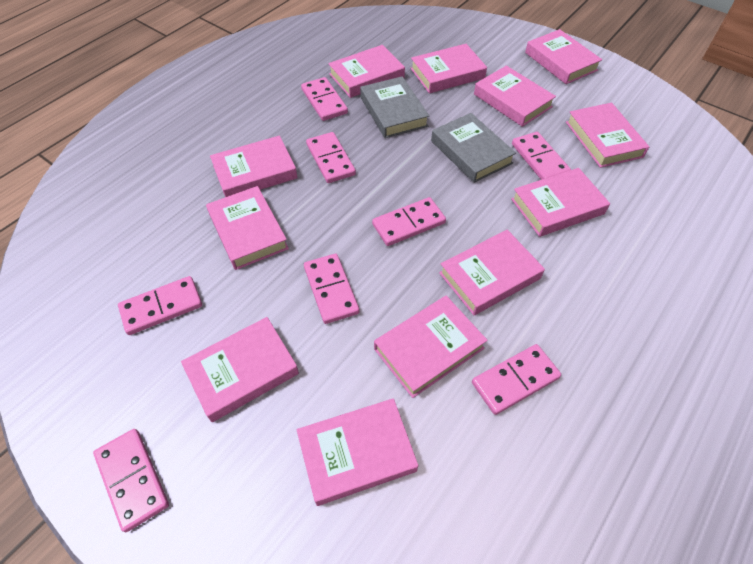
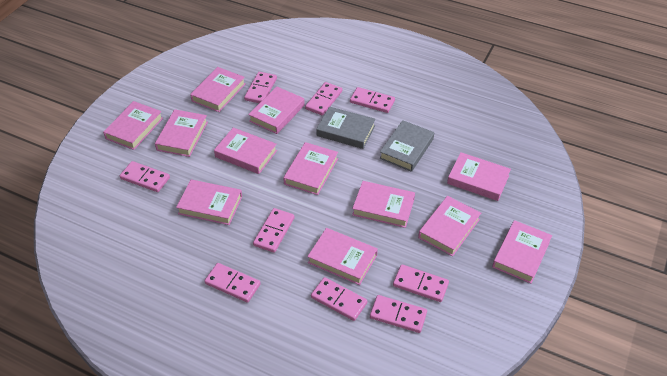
pink domino: 8 -> 9

